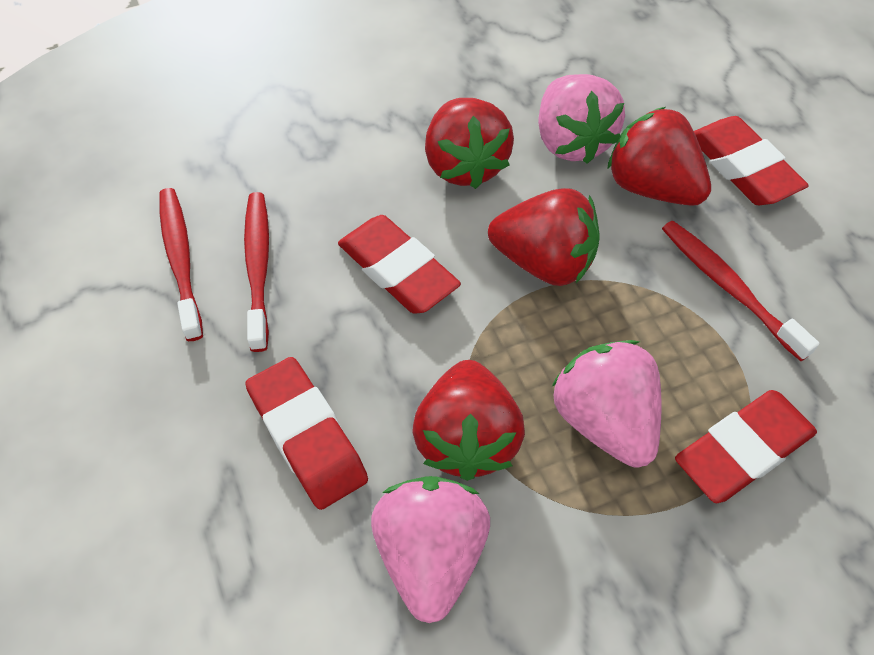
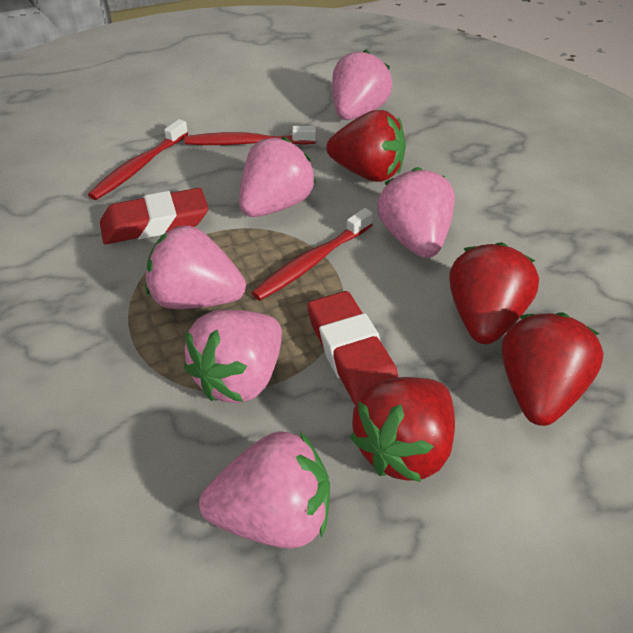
pink strawberry: 3 -> 6
red eraser: 4 -> 2

